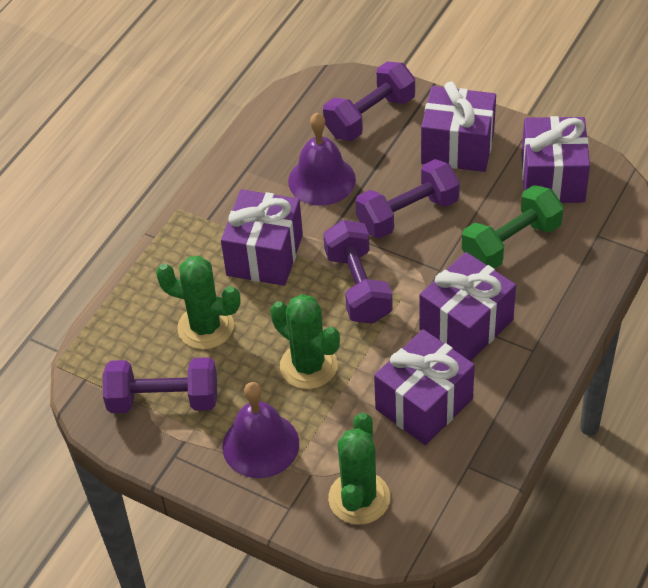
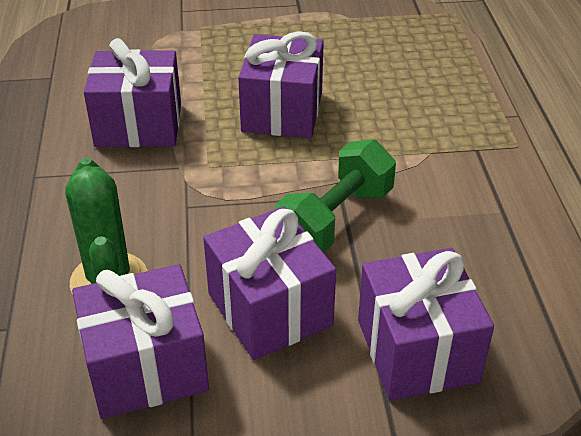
green cactus: 3 -> 1
purple bell: 2 -> 0
purple dumbbell: 4 -> 0

